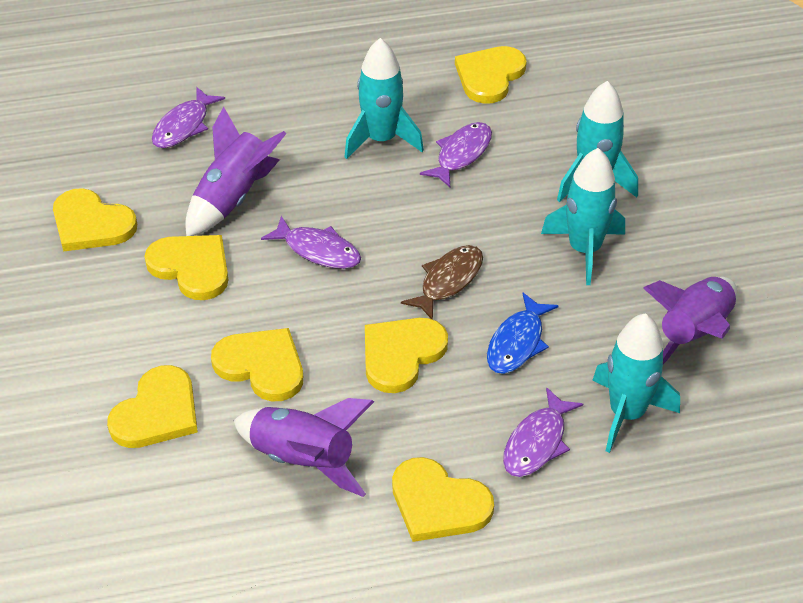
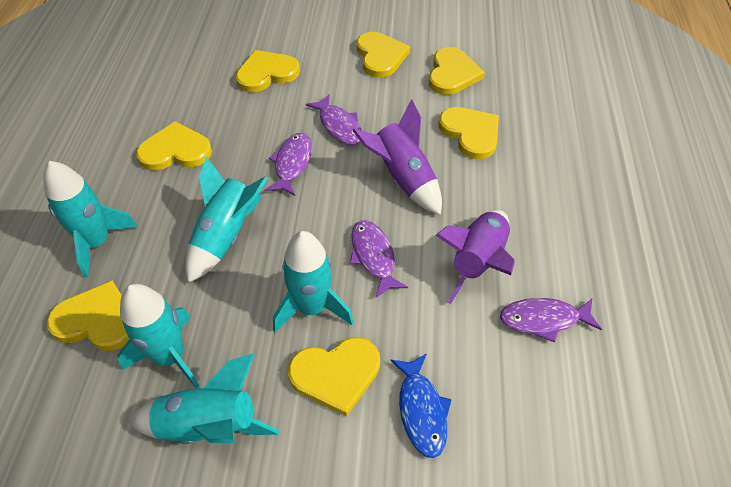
brown fish: 1 -> 0
purple rocket: 3 -> 2
turquoise rocket: 4 -> 5

